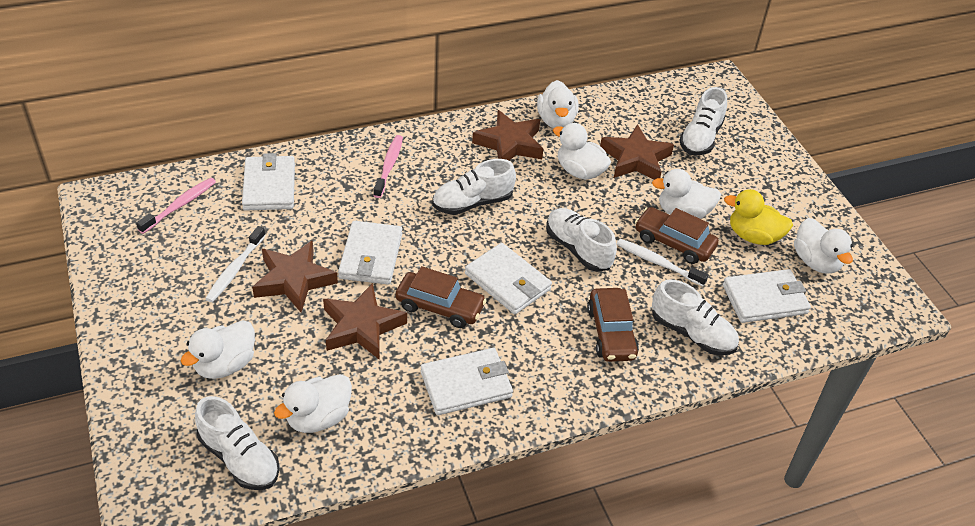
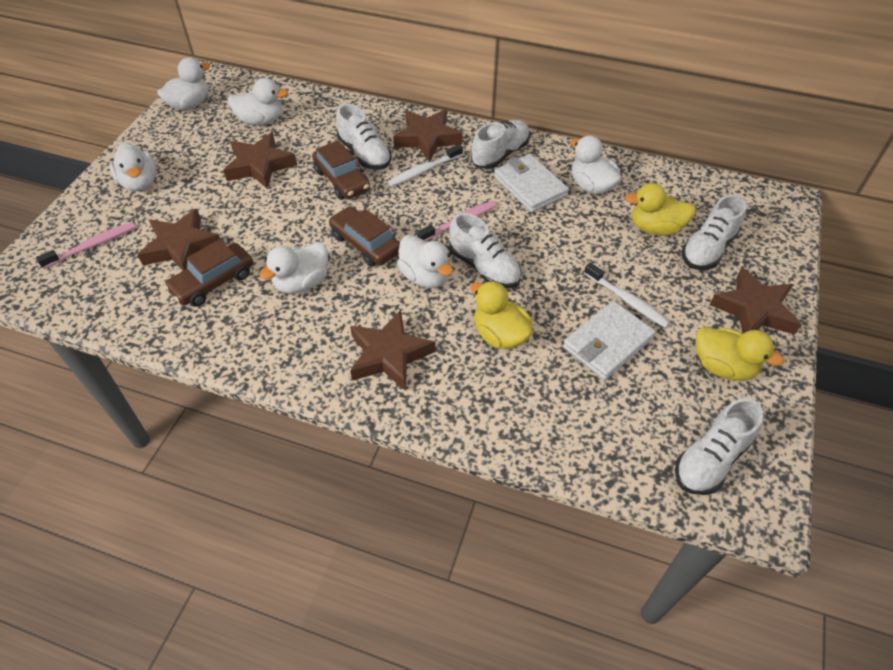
brown star: 4 -> 5
white wallet: 5 -> 2
yellow duck: 1 -> 3

